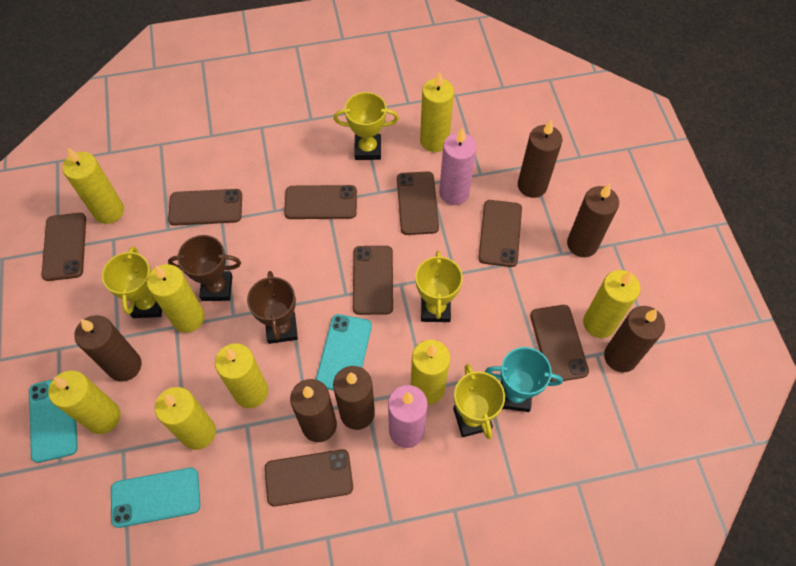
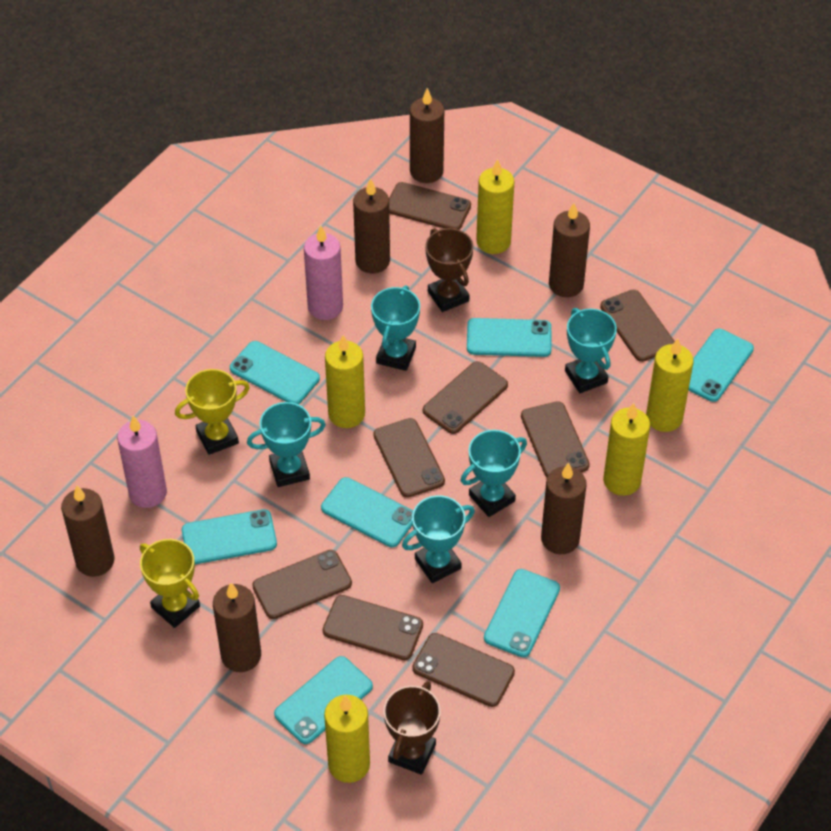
turquoise phone: 3 -> 7
turquoise trophy: 1 -> 5
yellow candle: 8 -> 5
yellow trophy: 4 -> 2

